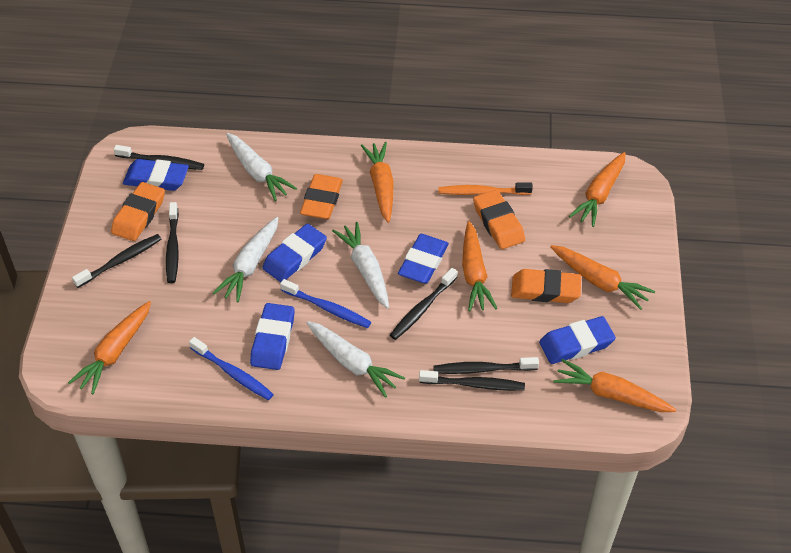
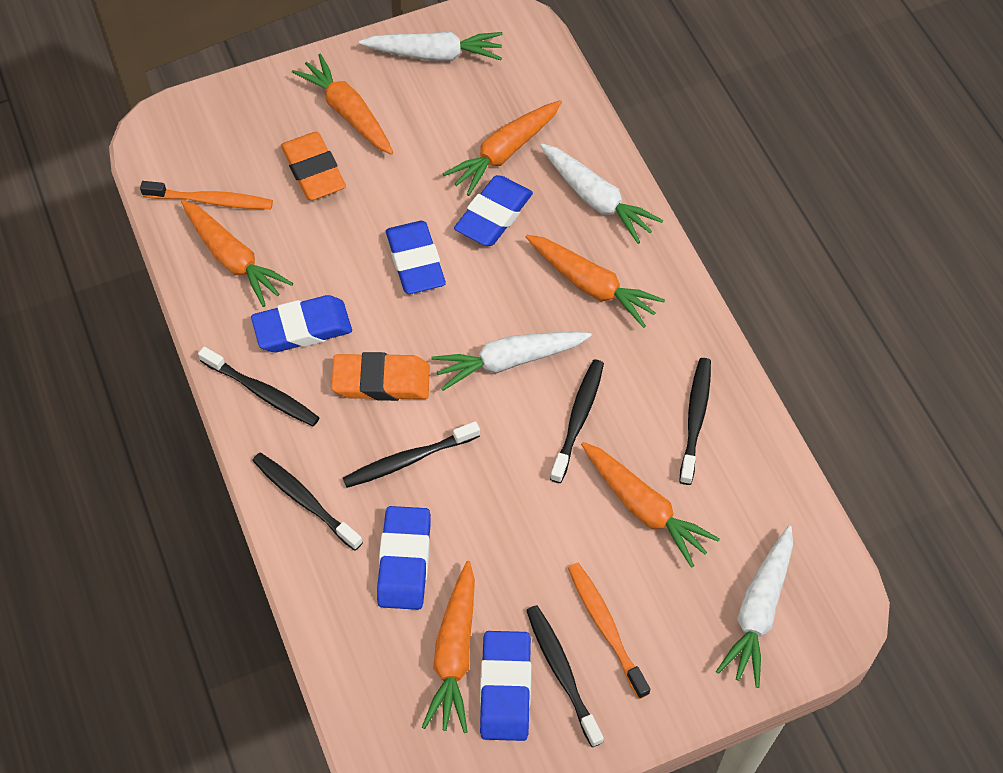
blue toothbrush: 2 -> 0
orange eraser: 4 -> 2
orange toothbrush: 1 -> 2

